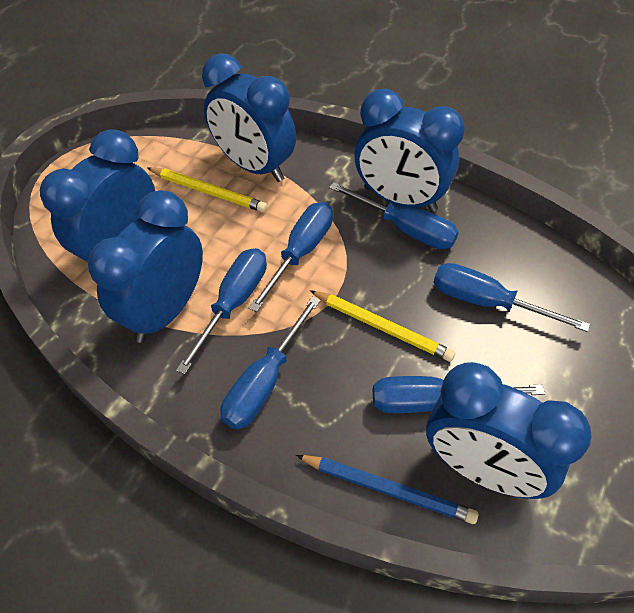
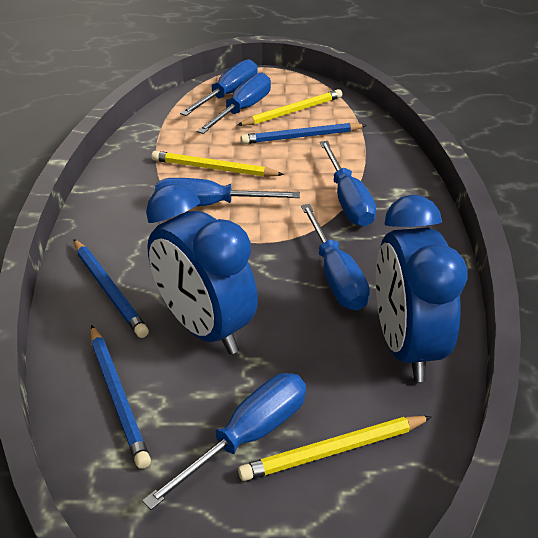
blue clock: 5 -> 2
blue pencil: 1 -> 3
yellow pencil: 2 -> 3

